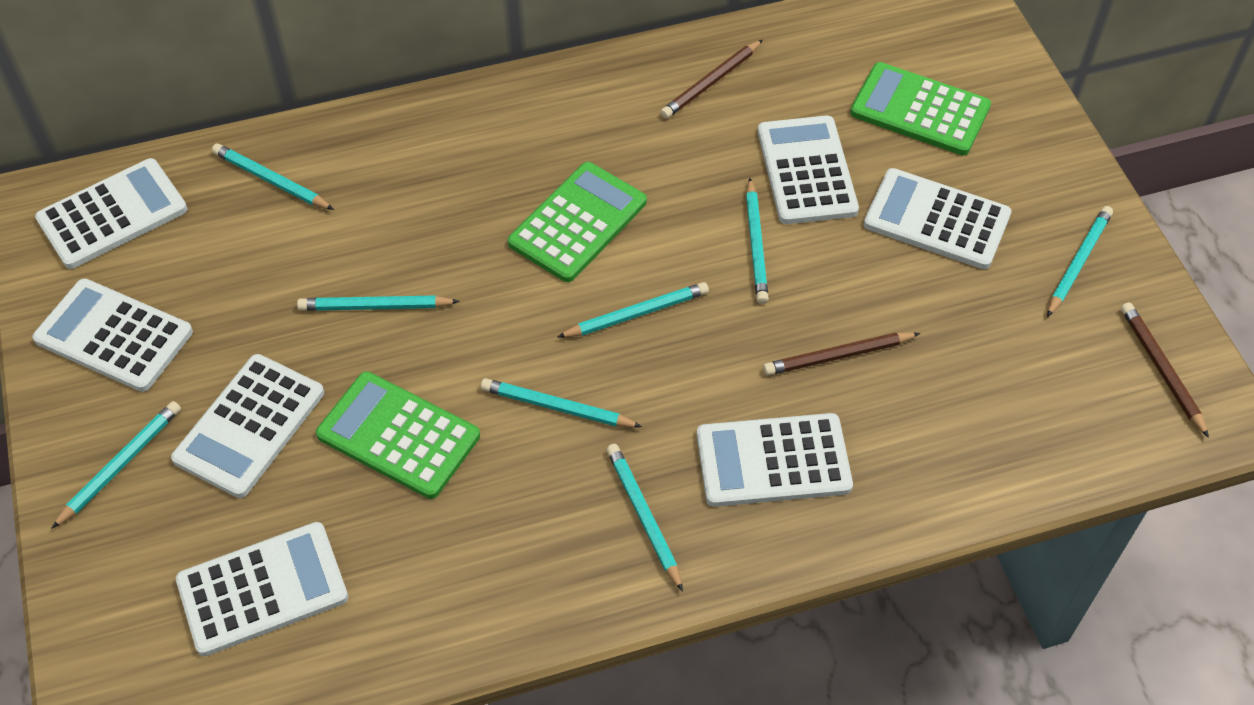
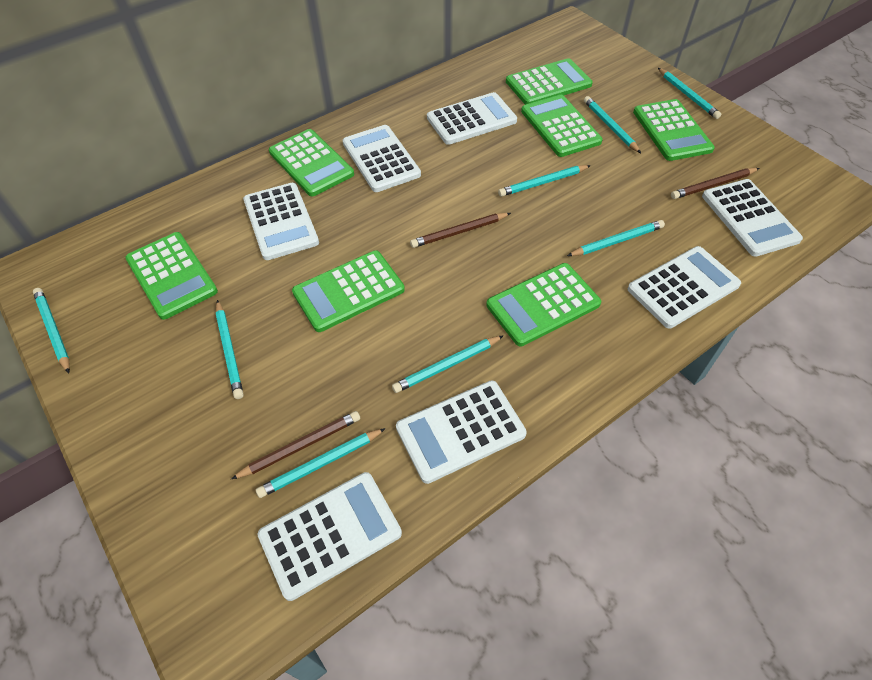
green calculator: 3 -> 7

